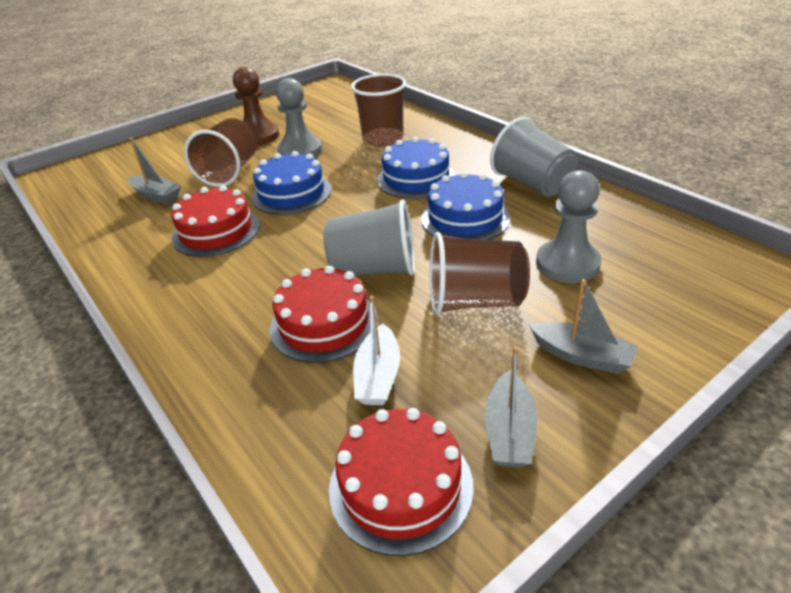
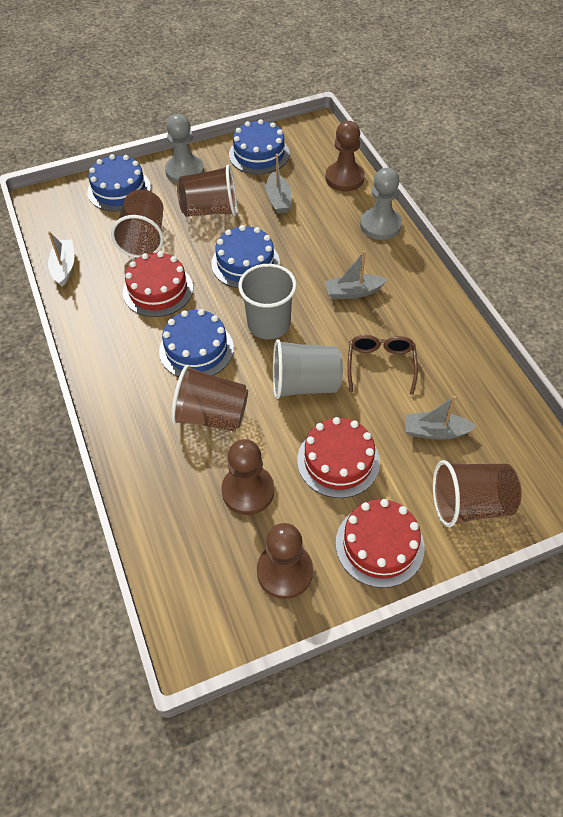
blue cake: 3 -> 4
brown cup: 3 -> 4
brown glasses: 0 -> 1
brown pawn: 1 -> 3

